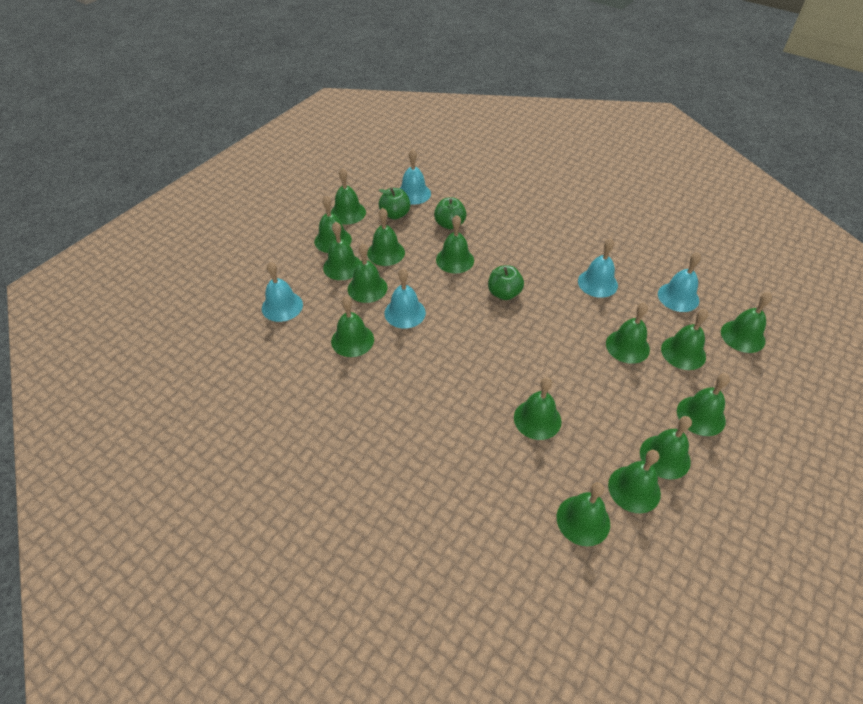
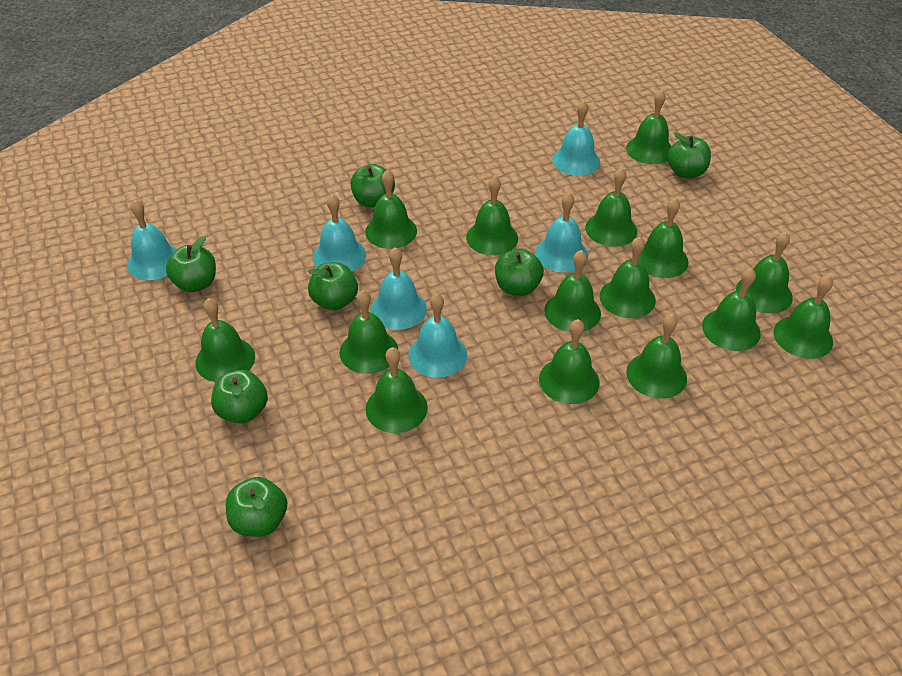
green apple: 3 -> 7
turquoise bell: 5 -> 6

